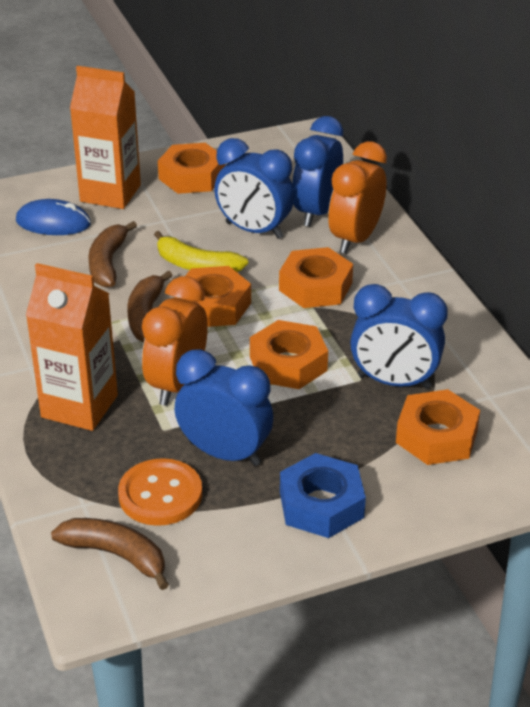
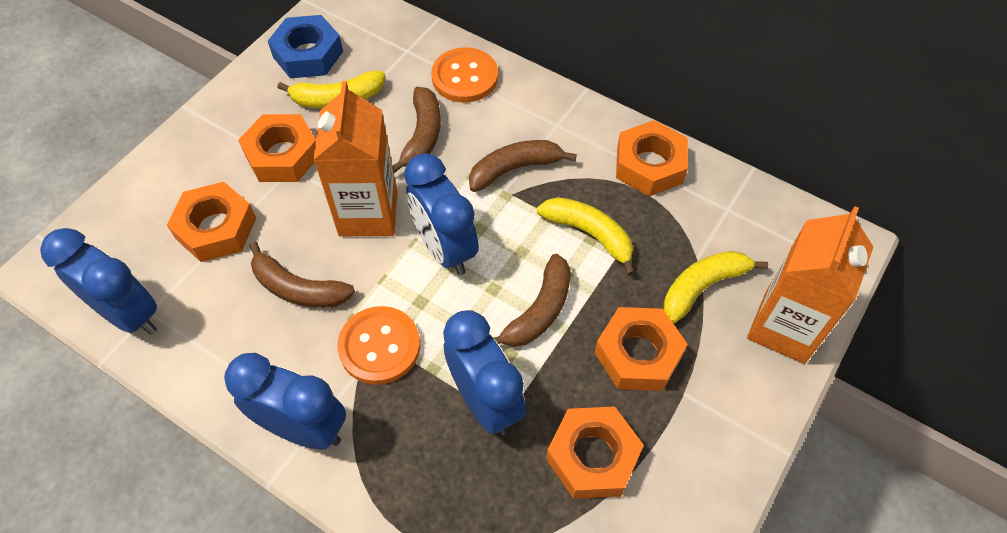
blue mouse: 1 -> 0
brown banana: 3 -> 4
orange button: 1 -> 2
orange clock: 2 -> 0
yellow banana: 1 -> 3

